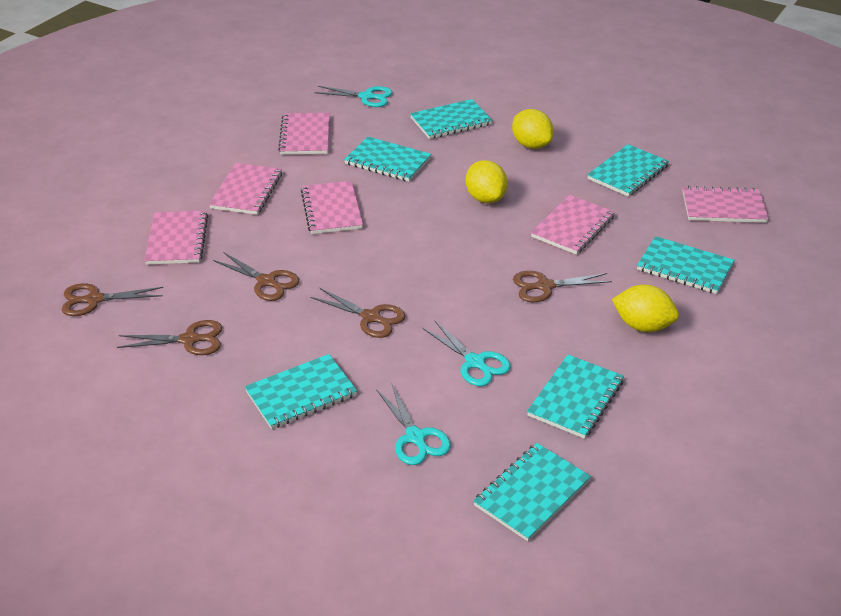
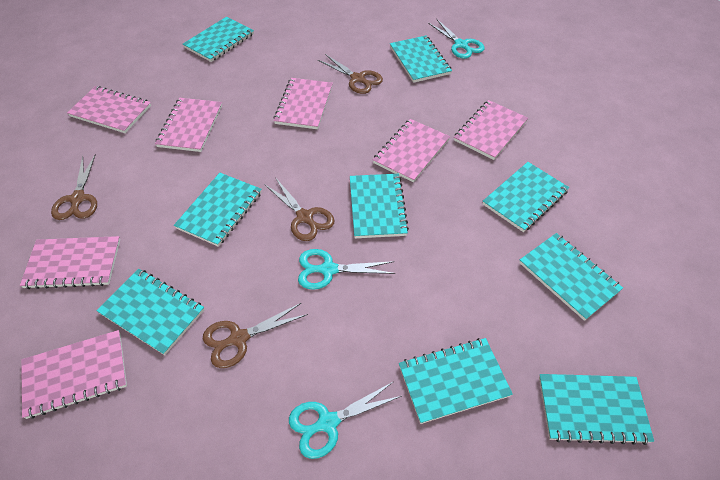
brown scissors: 5 -> 4
pink notebook: 6 -> 7
turquoise notebook: 7 -> 9
yellow lemon: 3 -> 0

